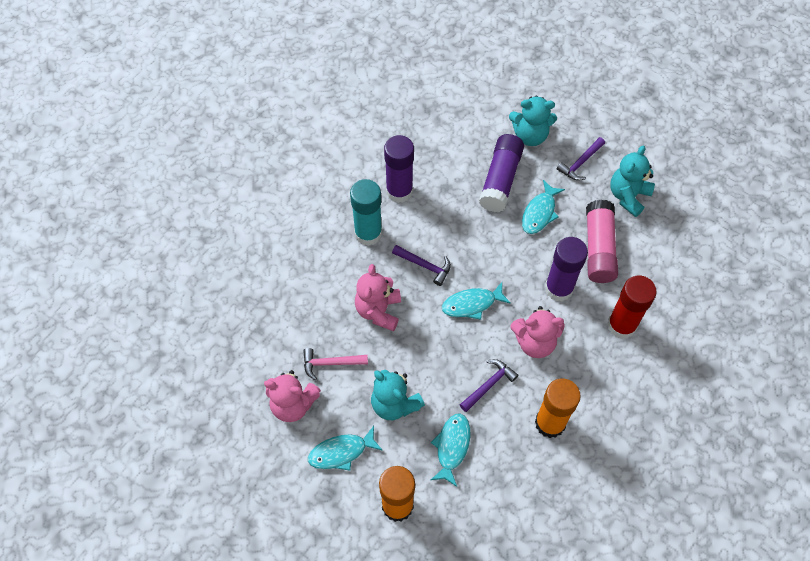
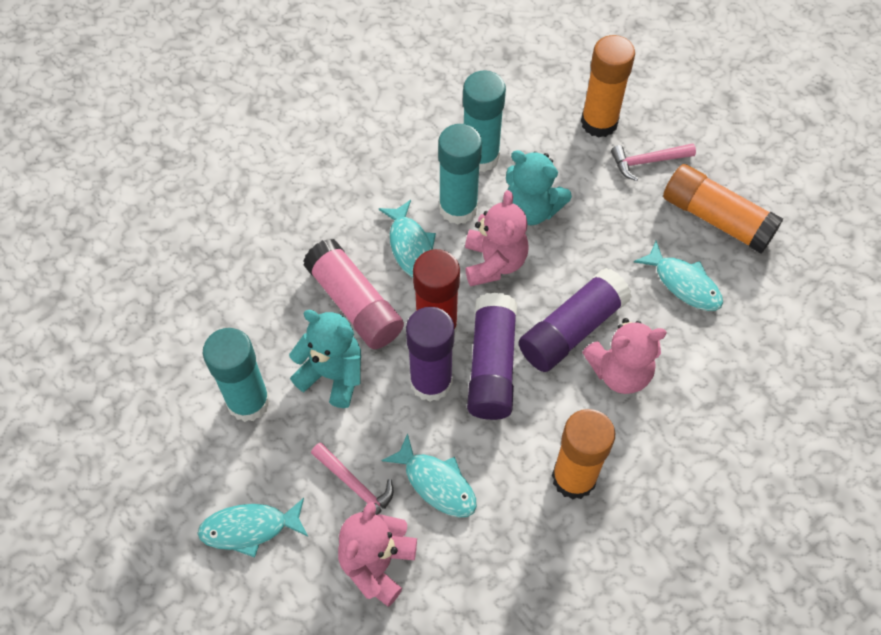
orange glue stick: 2 -> 3
pink hammer: 1 -> 2
purple hammer: 3 -> 0
turquoise glue stick: 1 -> 3
turquoise teddy bear: 3 -> 2

